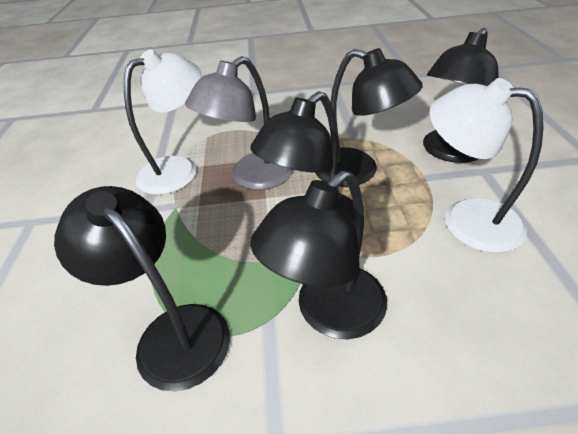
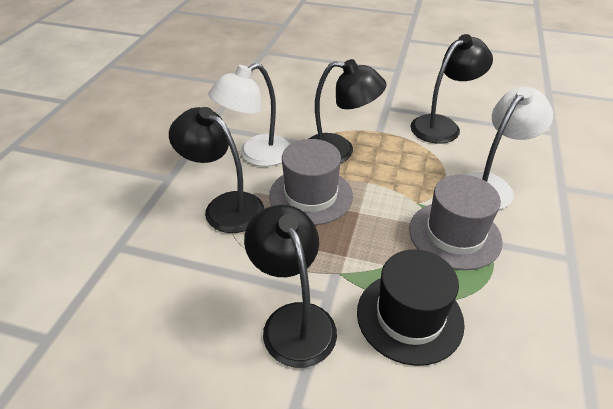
black hat: 0 -> 1
black lamp: 5 -> 4
grey hat: 0 -> 2
grey lamp: 1 -> 0

